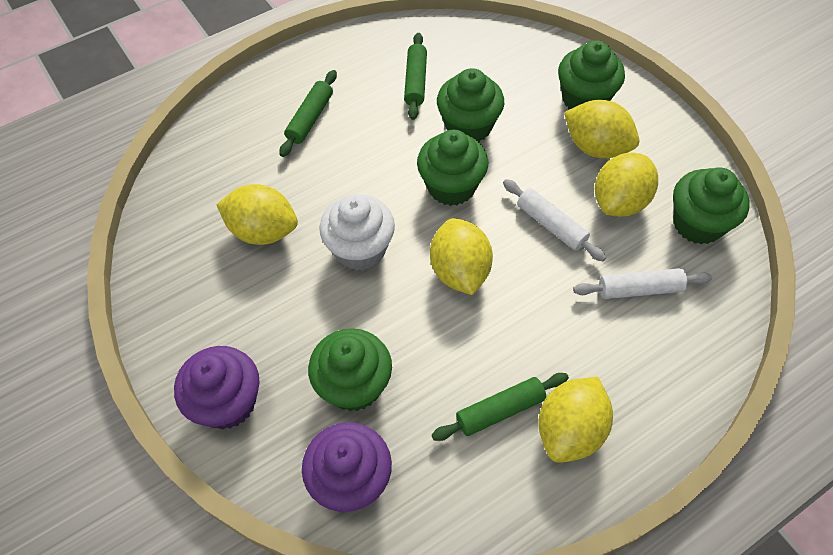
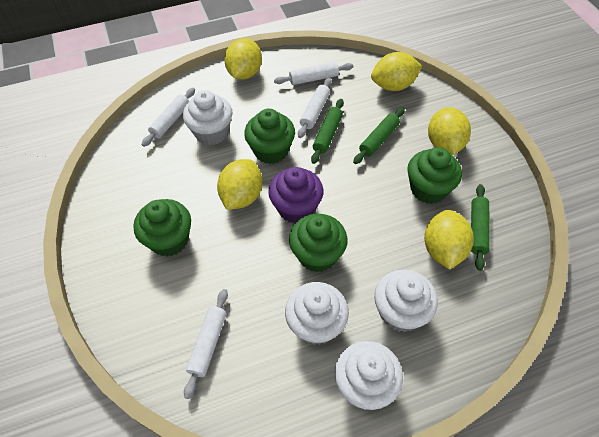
green cupcake: 5 -> 4
purple cupcake: 2 -> 1
white cupcake: 1 -> 4
white rolling pin: 2 -> 4

